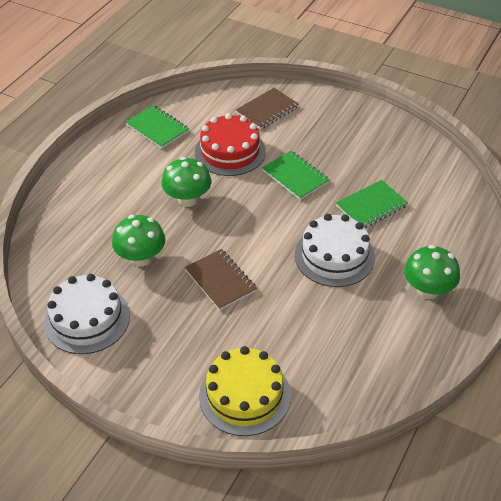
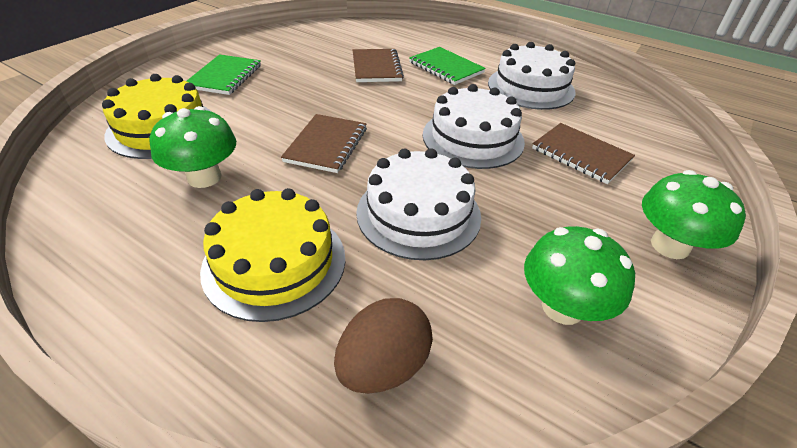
brown egg: 0 -> 1
brown notebook: 2 -> 3
green notebook: 3 -> 2
red cake: 1 -> 0
white cake: 2 -> 3
yellow cake: 1 -> 2

